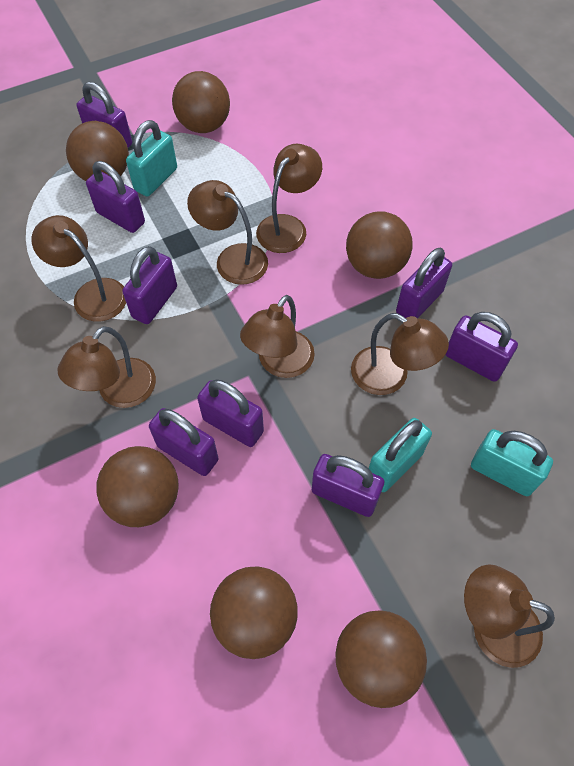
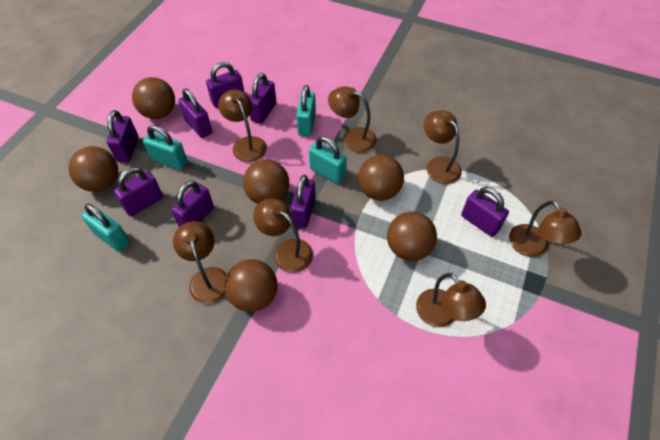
turquoise padlock: 3 -> 4

